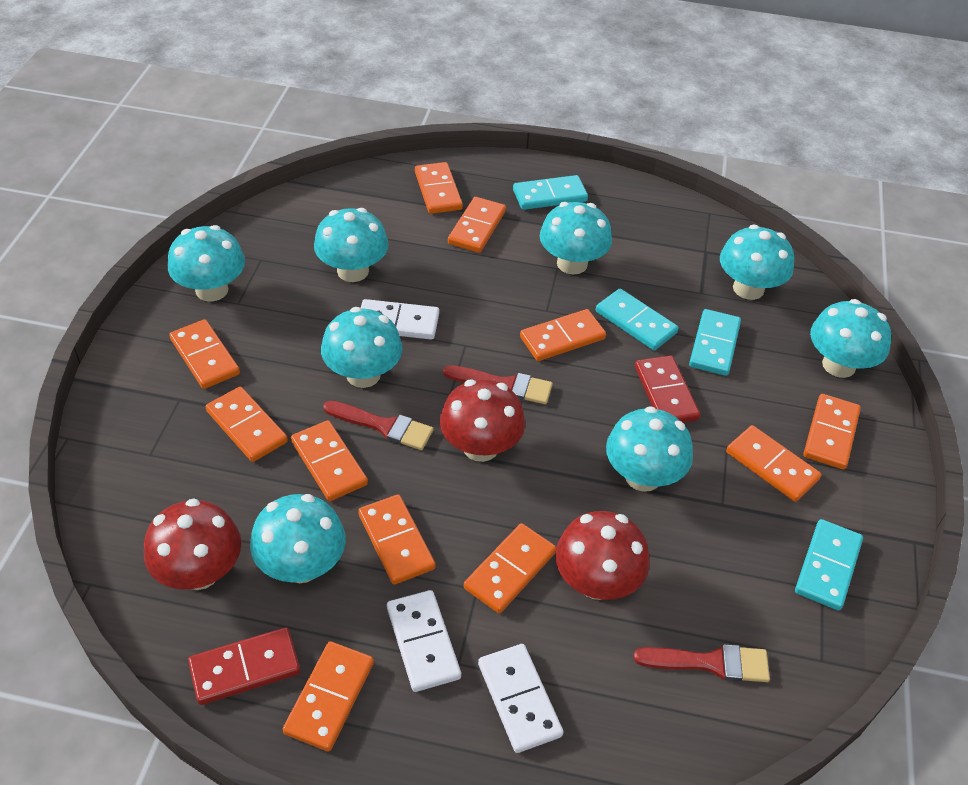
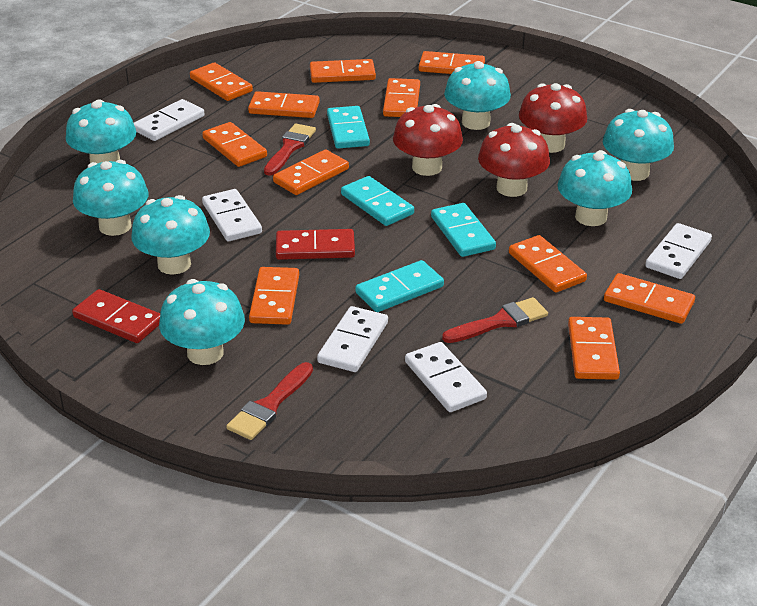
turquoise mushroom: 8 -> 7
white domino: 3 -> 5

